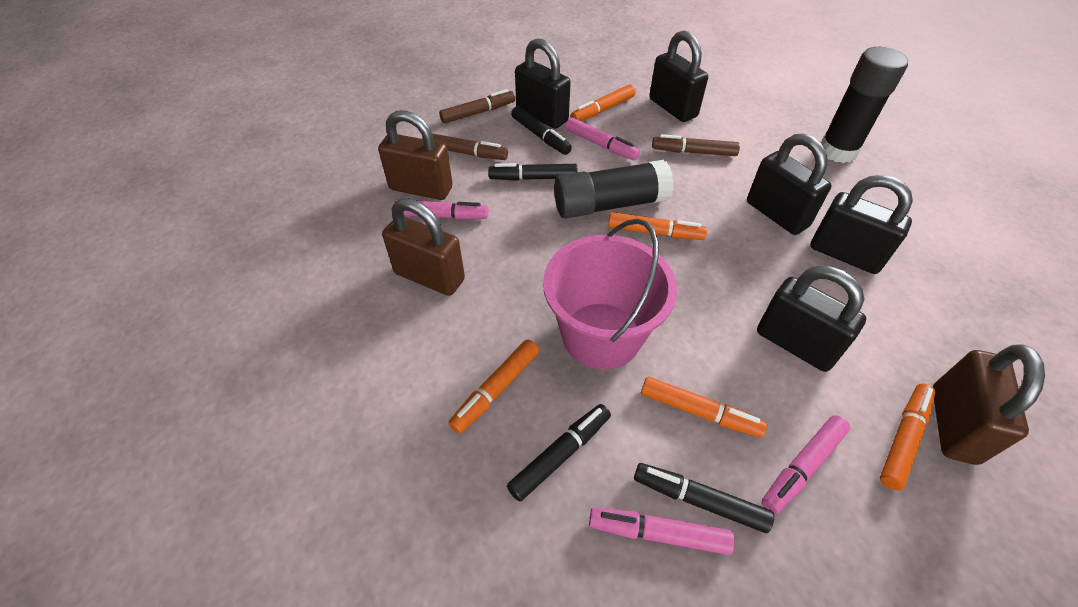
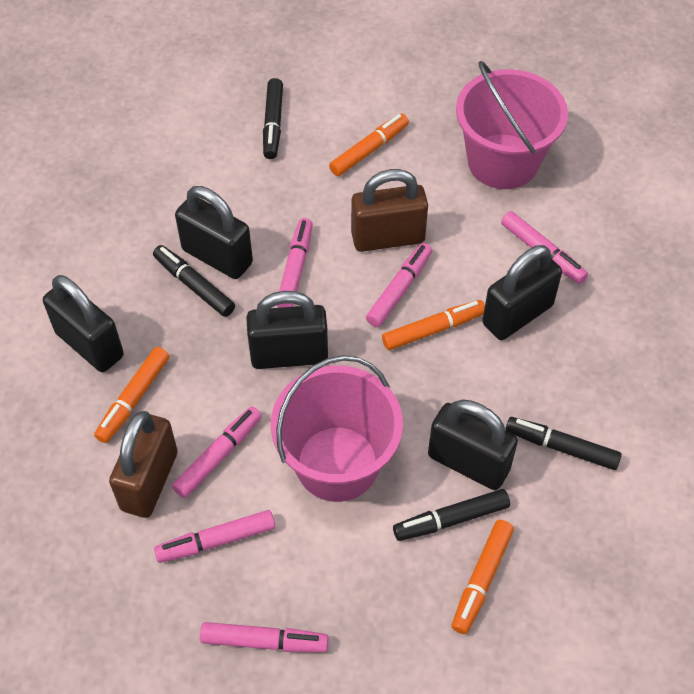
black glue stick: 2 -> 0
brown marker: 3 -> 0
brown padlock: 3 -> 2
orange marker: 5 -> 4
pink bucket: 1 -> 2
pink marker: 4 -> 6

